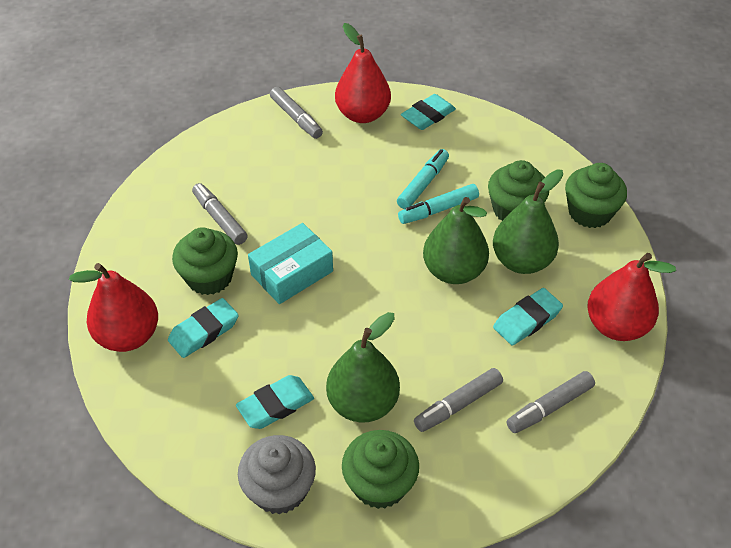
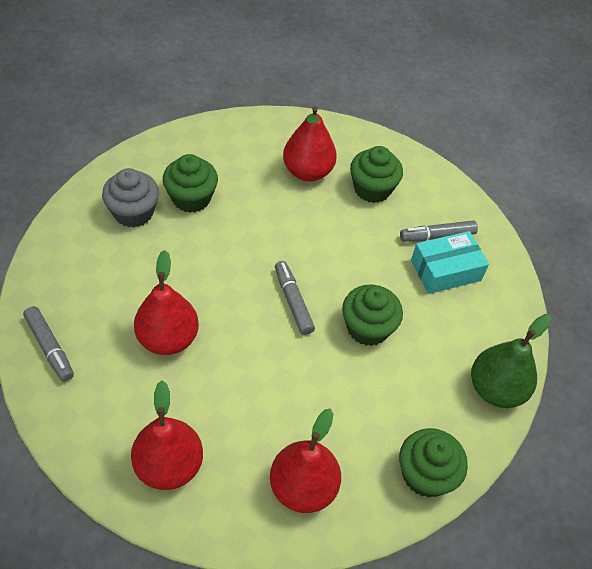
green pear: 3 -> 1
grey marker: 4 -> 3
red pear: 3 -> 4
turquoise eraser: 4 -> 0
turquoise marker: 2 -> 0

